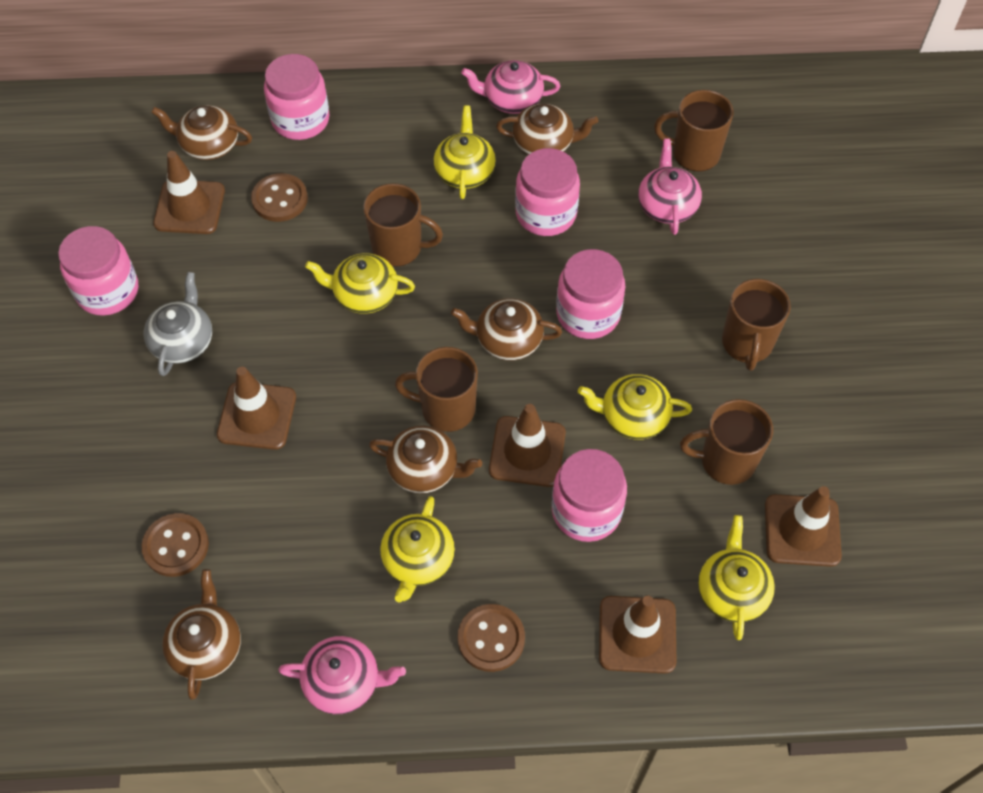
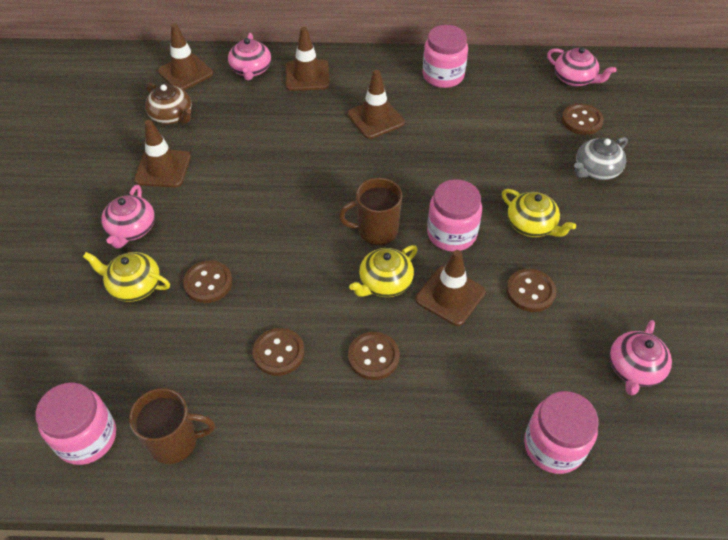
brown button: 3 -> 5
brown mug: 5 -> 2
brown teapot: 5 -> 1
pink jar: 5 -> 4
pink teapot: 3 -> 4
yellow teapot: 5 -> 3

